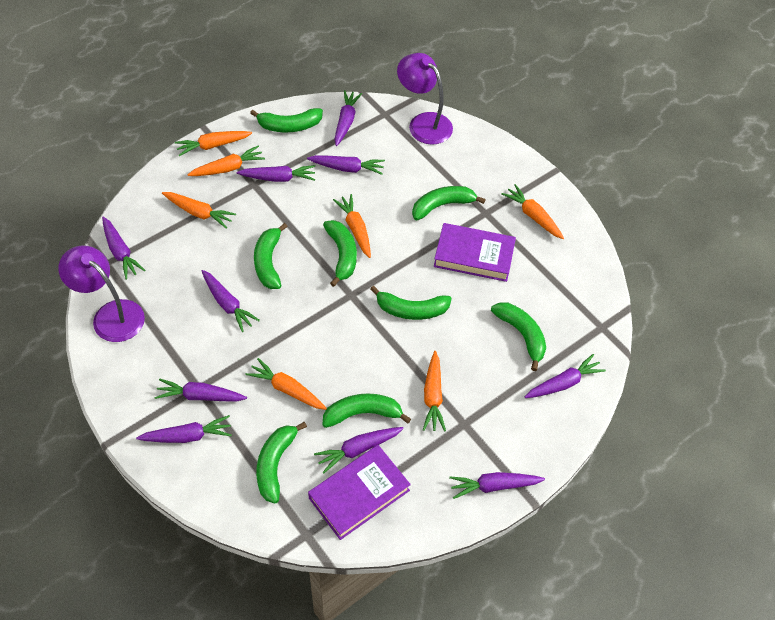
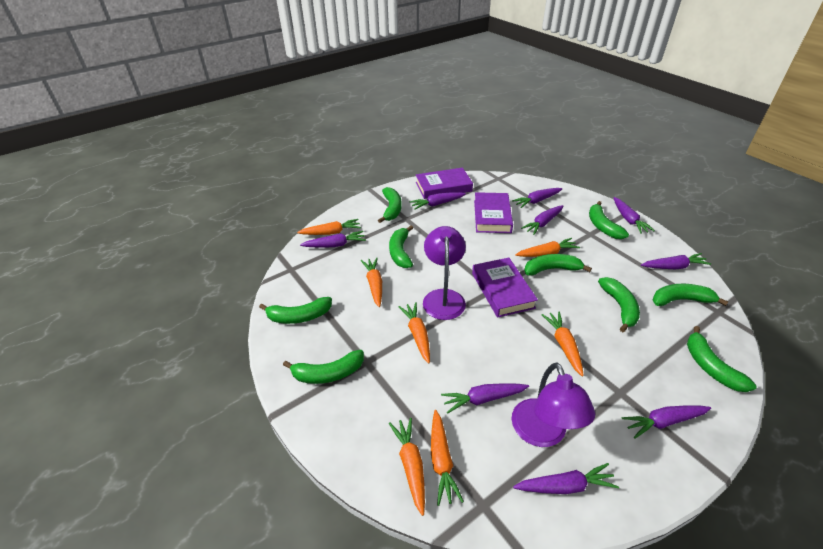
green banana: 8 -> 9
purple book: 2 -> 3
purple carrot: 10 -> 9

